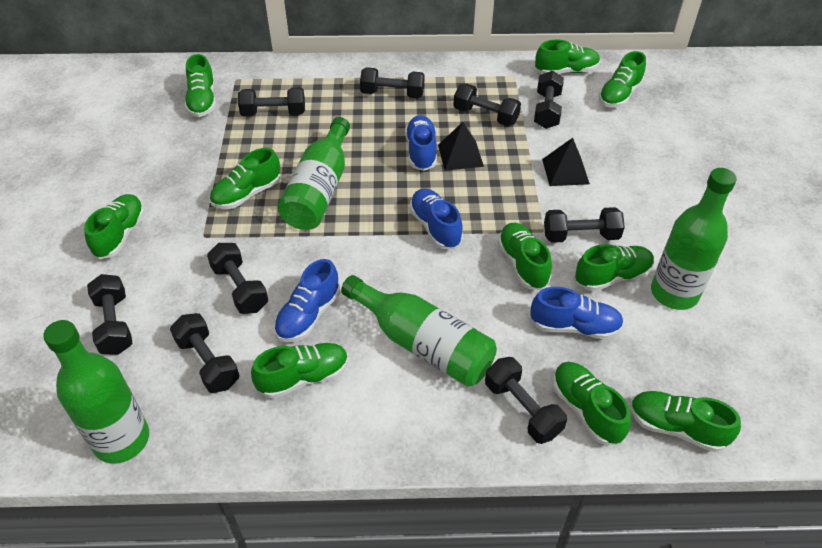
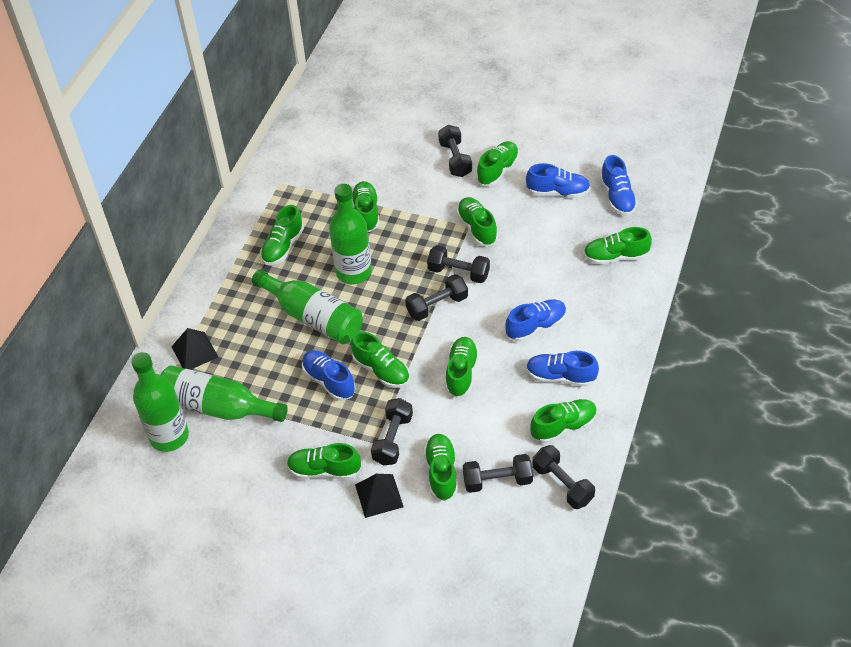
black dumbbell: 9 -> 6
blue shoe: 4 -> 5

